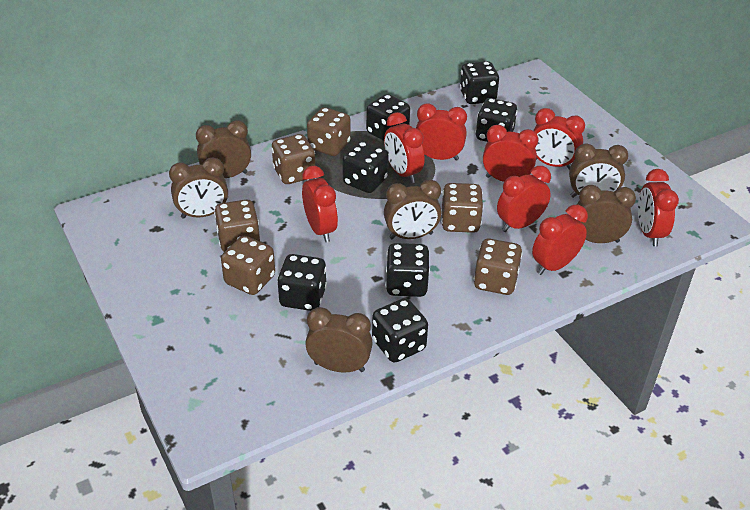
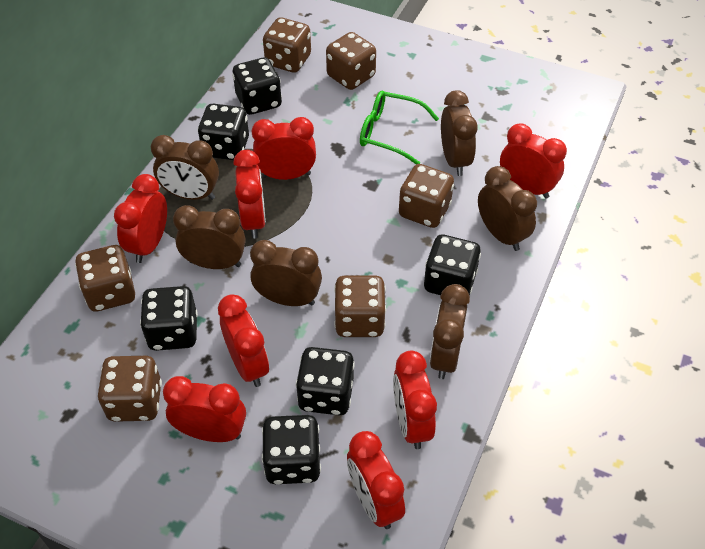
black dice: 7 -> 6
green glasses: 0 -> 1

